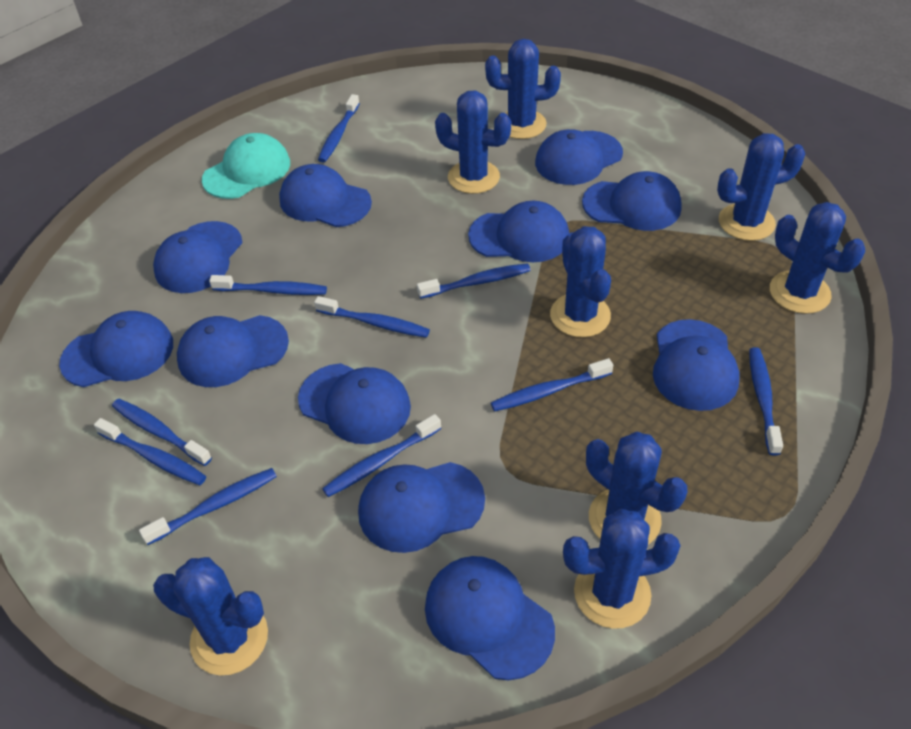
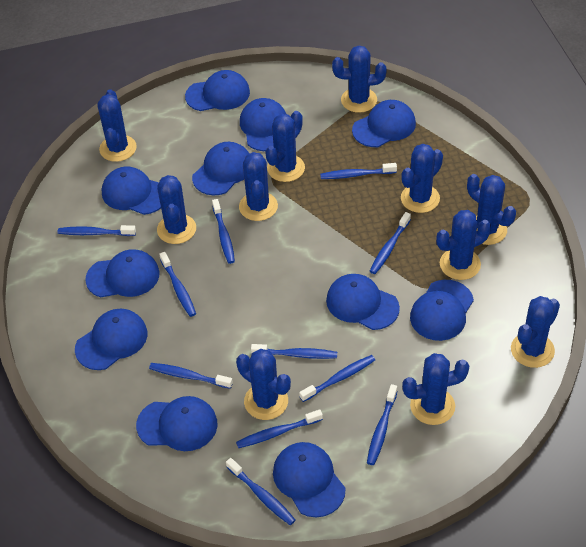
blue cactus: 8 -> 11
blue toothbrush: 10 -> 11
turquoise cap: 1 -> 0

